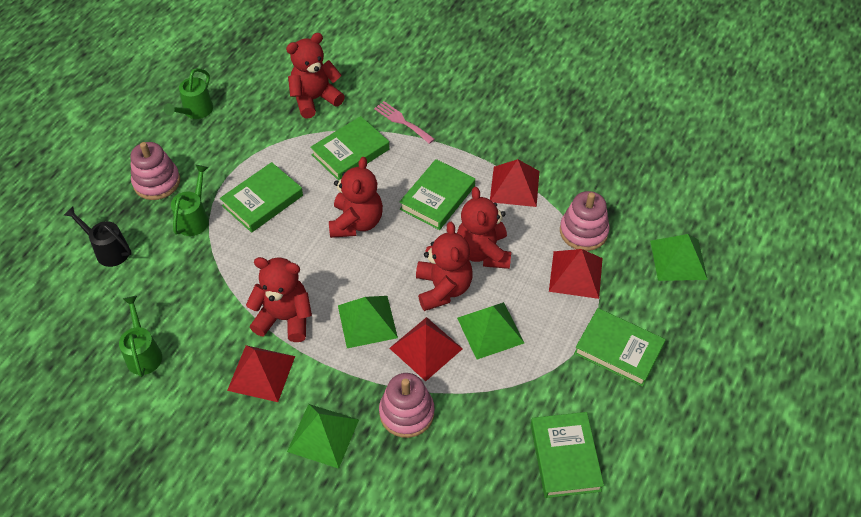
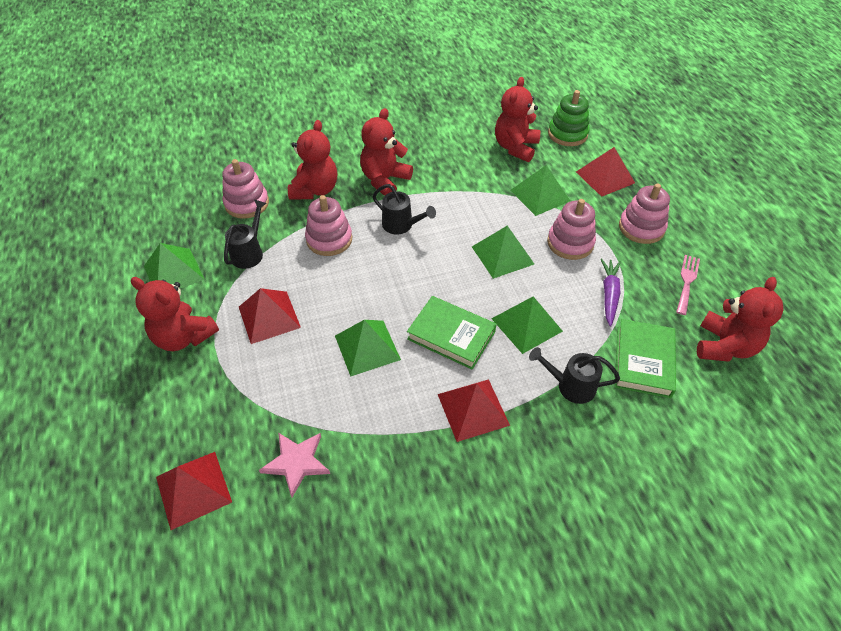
black watering can: 1 -> 3
green book: 5 -> 2
green pyramid: 4 -> 5
green stacking toy: 0 -> 1
green watering can: 3 -> 0
pink stacking toy: 3 -> 4
pink star: 0 -> 1
purple carrot: 0 -> 1

